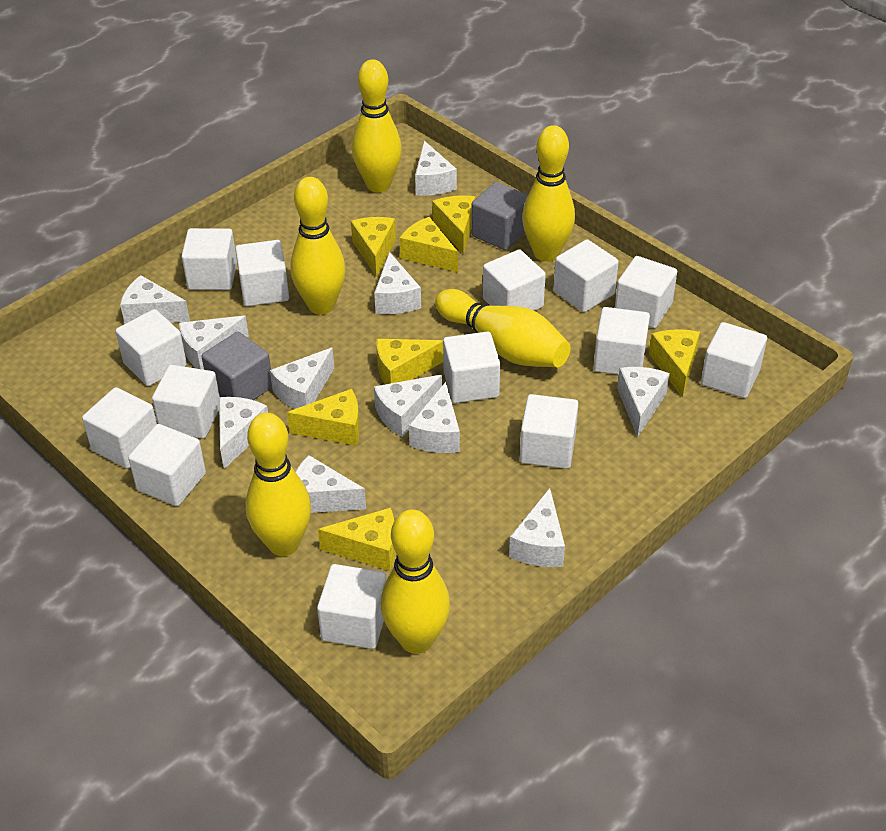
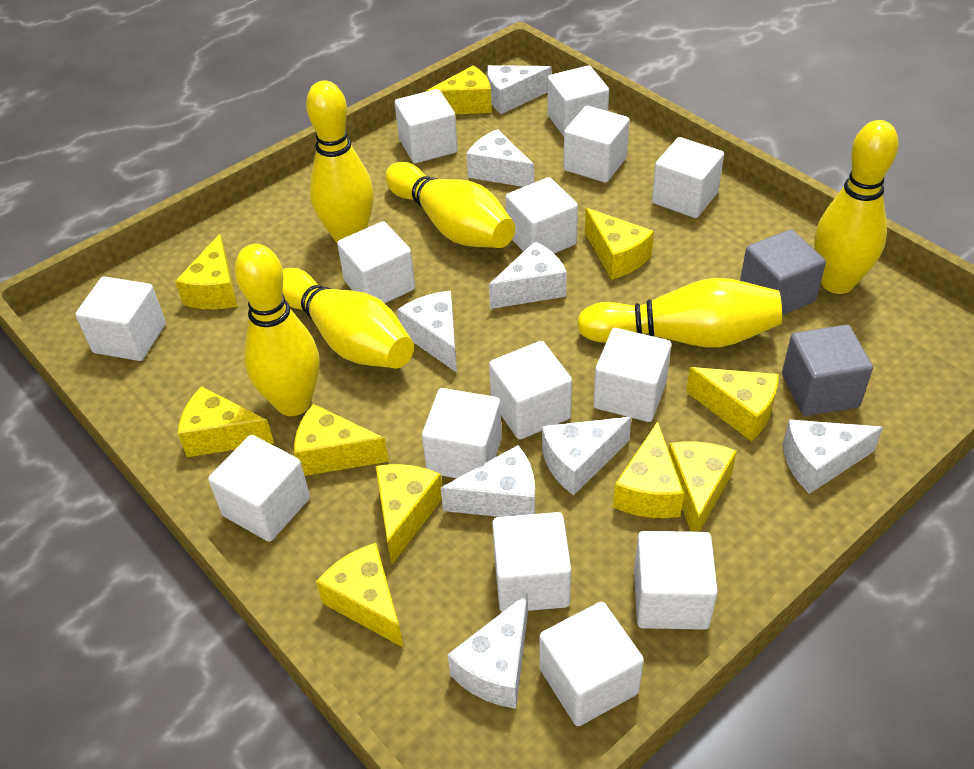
white cheese: 11 -> 8
yellow cheese: 7 -> 10

